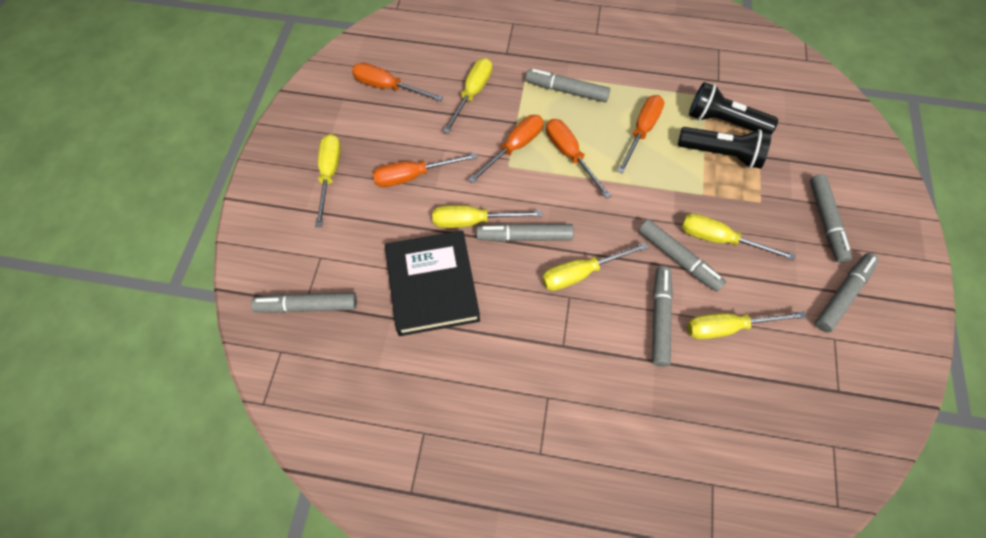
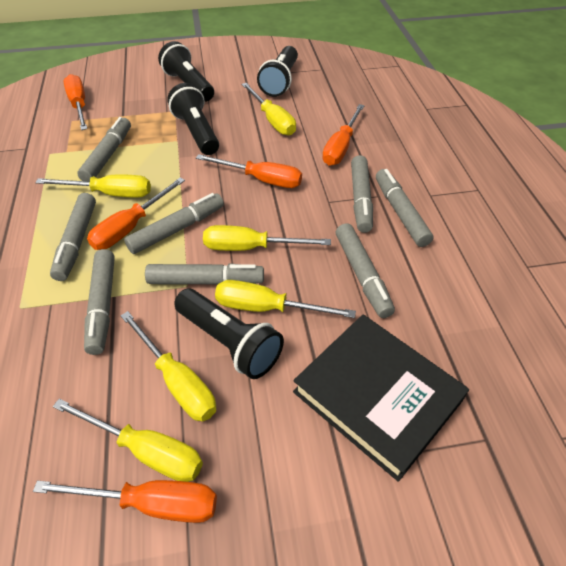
black flashlight: 2 -> 4
grey marker: 7 -> 8

